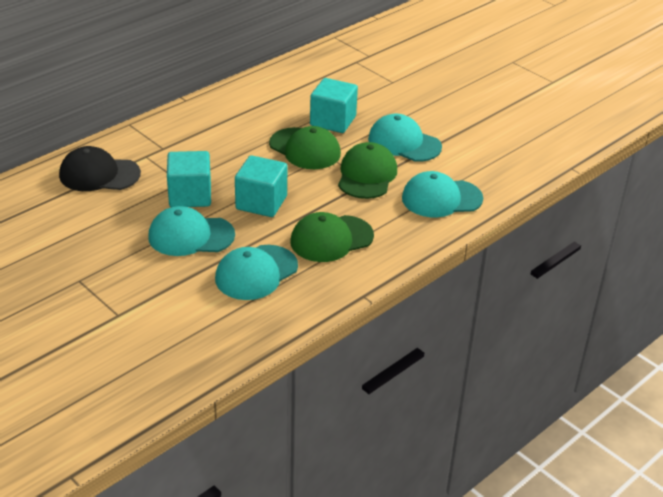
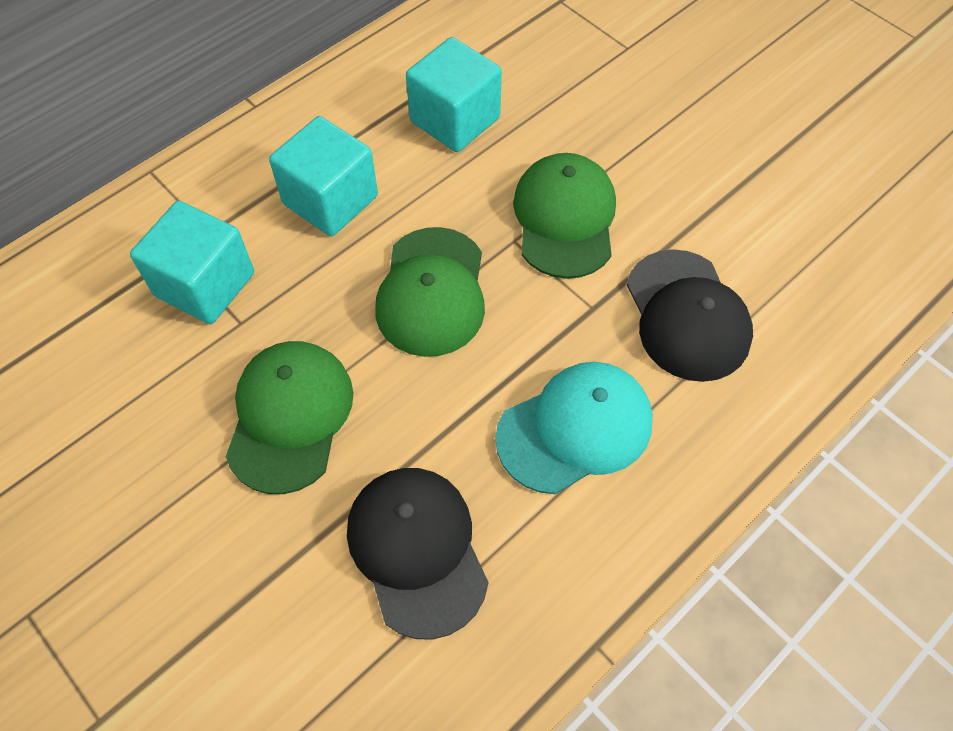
black cap: 1 -> 2
turquoise cap: 4 -> 1

